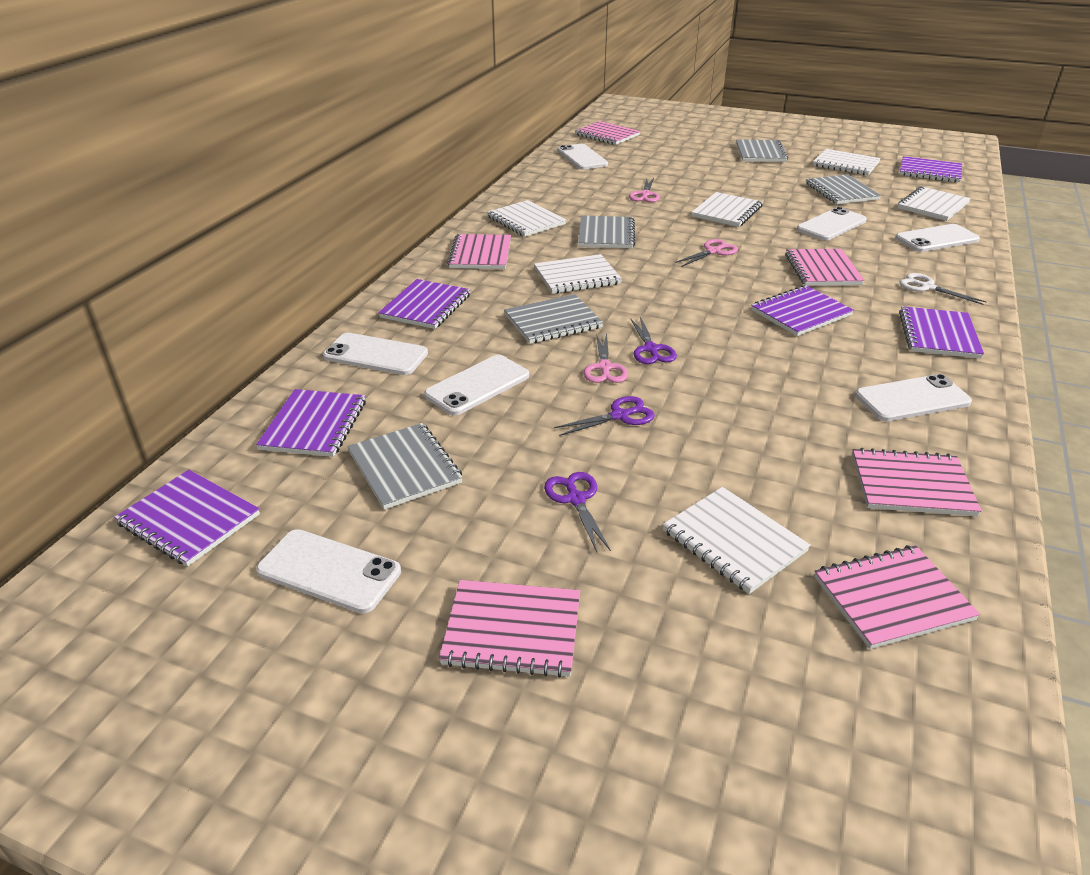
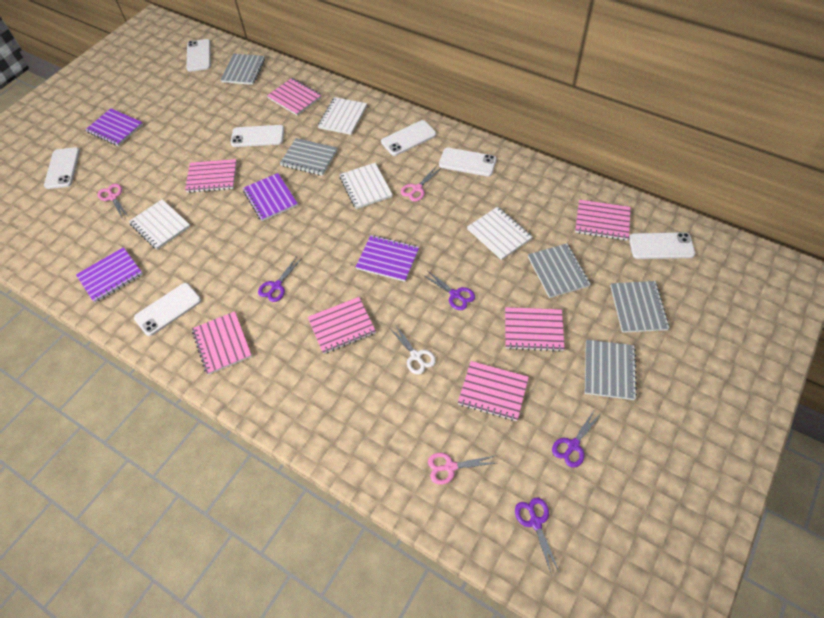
pink notebook: 6 -> 7
purple notebook: 6 -> 4
purple scissors: 3 -> 4
white notebook: 6 -> 4

